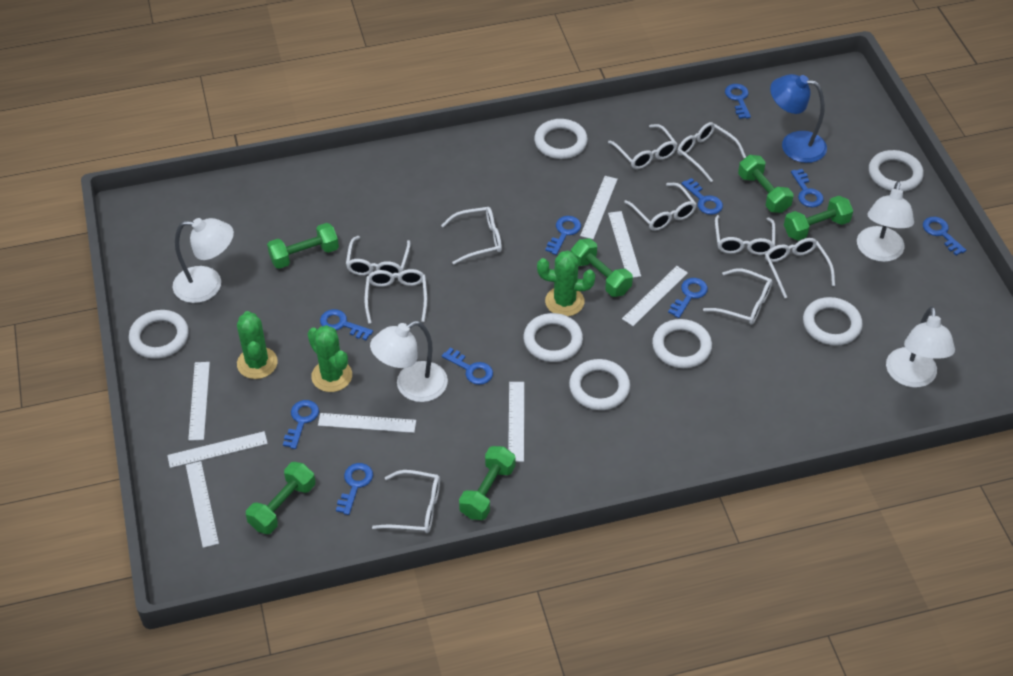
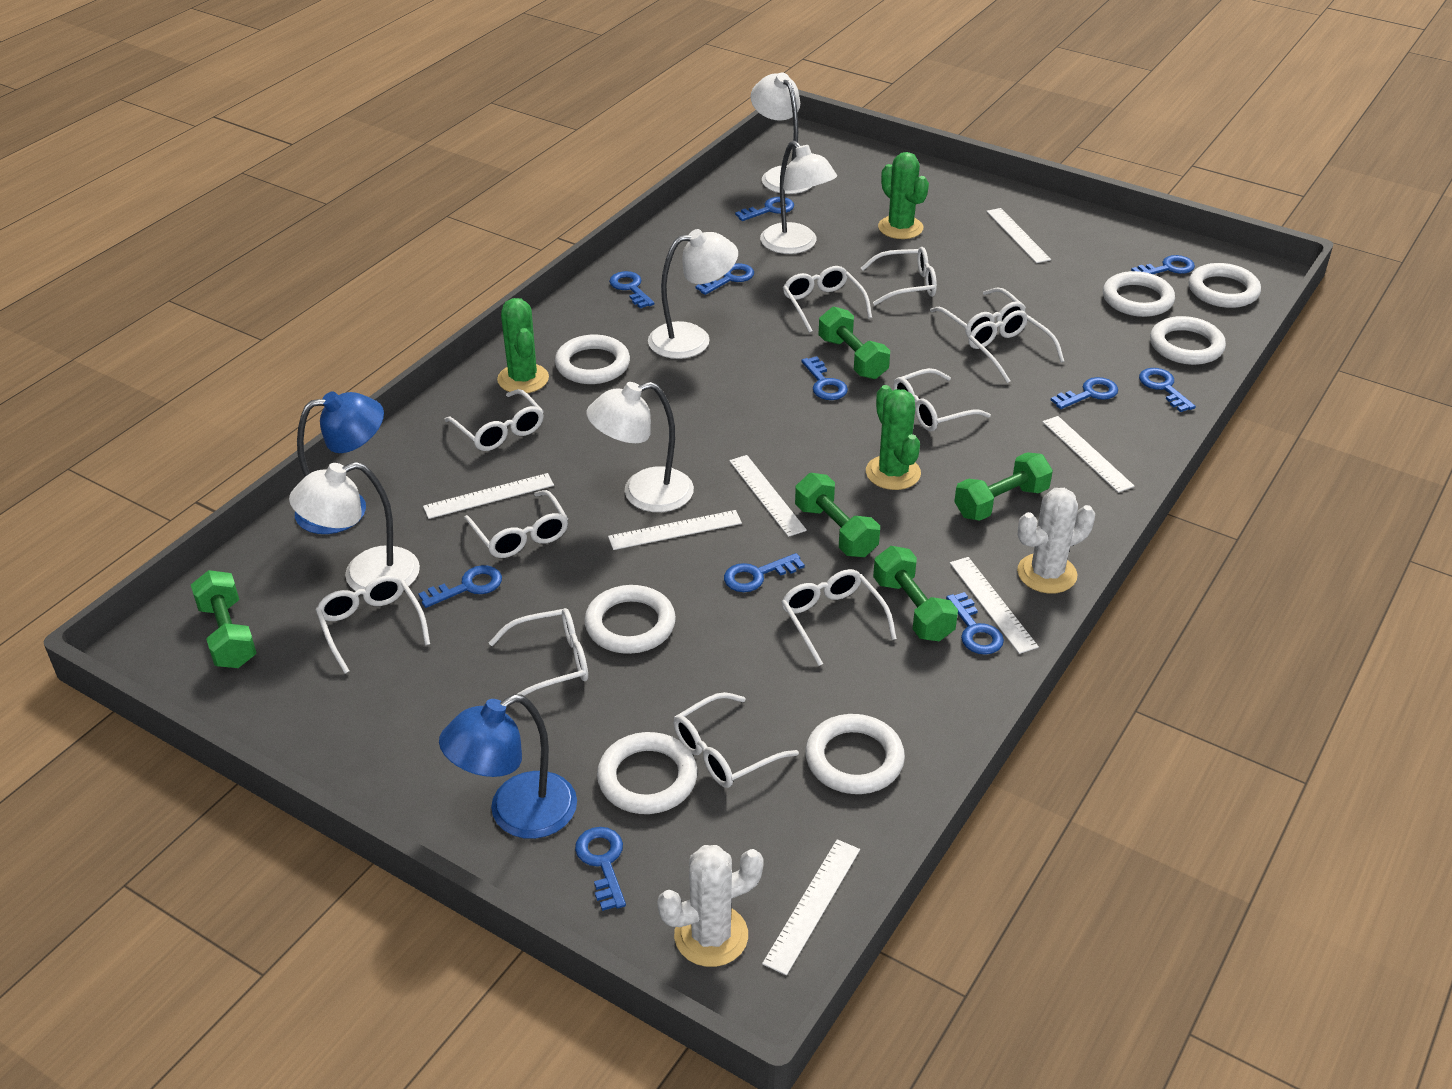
blue key: 10 -> 11
blue lamp: 1 -> 2
green dumbbell: 6 -> 5
white cactus: 0 -> 2
white glasses: 10 -> 11
white lamp: 4 -> 5
white ruler: 8 -> 7

